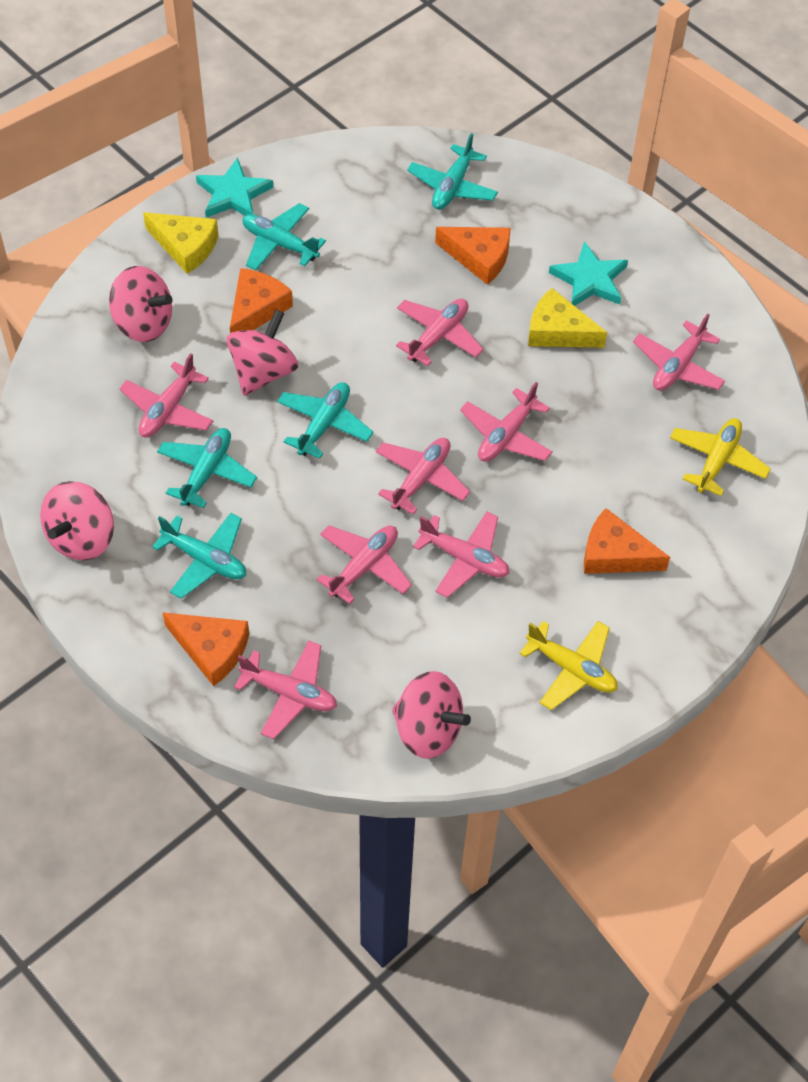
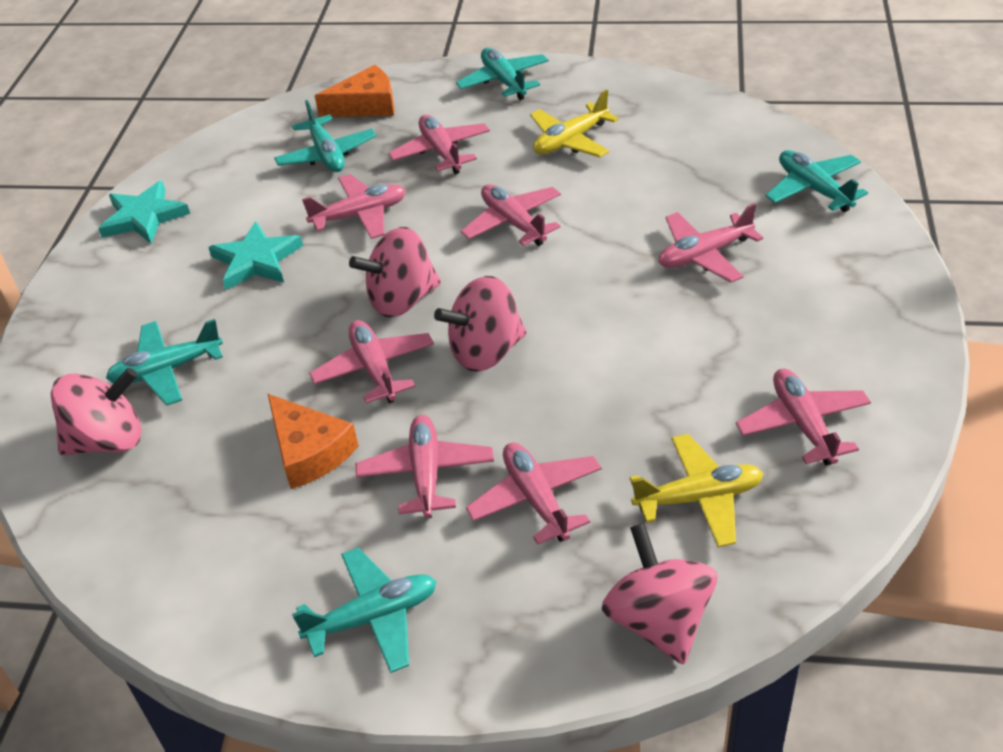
orange cheese: 4 -> 2
yellow cheese: 2 -> 0

